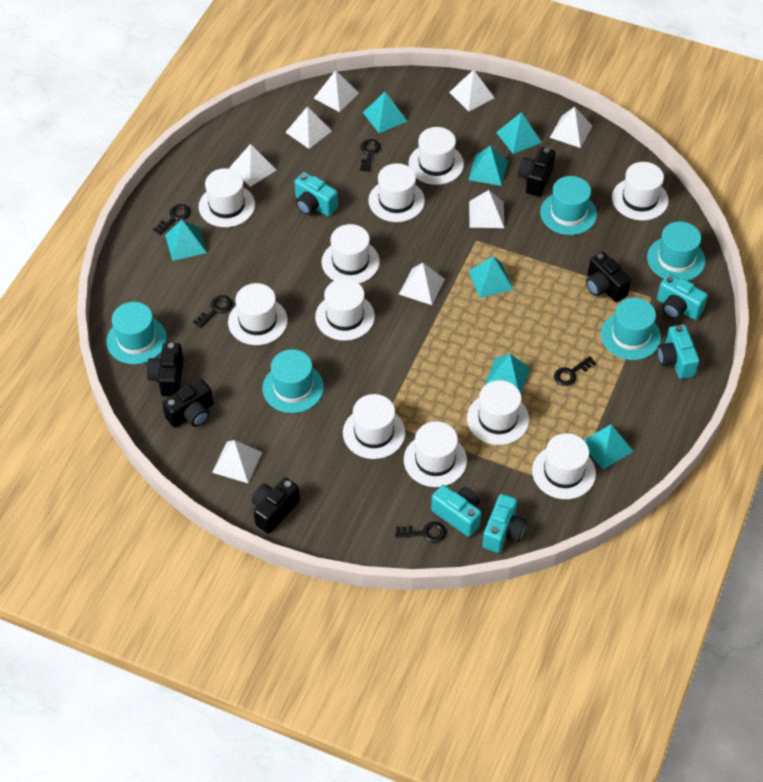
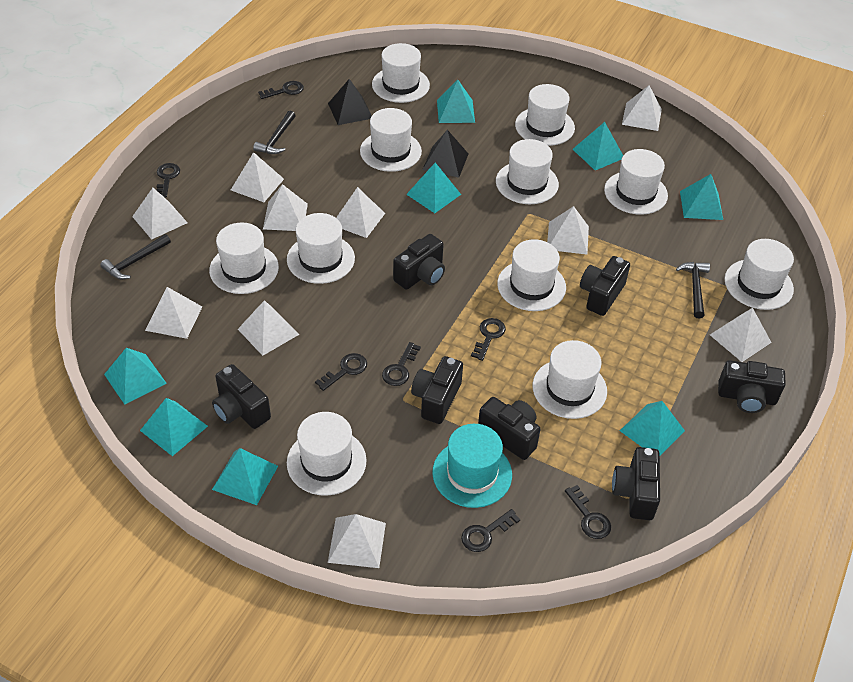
black camera: 5 -> 7
black hammer: 0 -> 3
black key: 5 -> 7
black pyramid: 0 -> 2
turquoise camera: 5 -> 0
turquoise hat: 5 -> 1
turquoise pyramid: 7 -> 8
white pyramid: 8 -> 10

